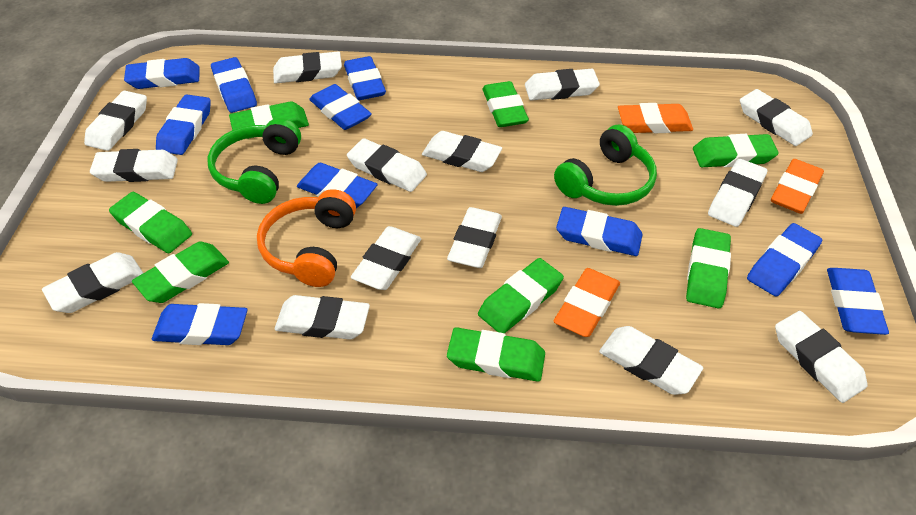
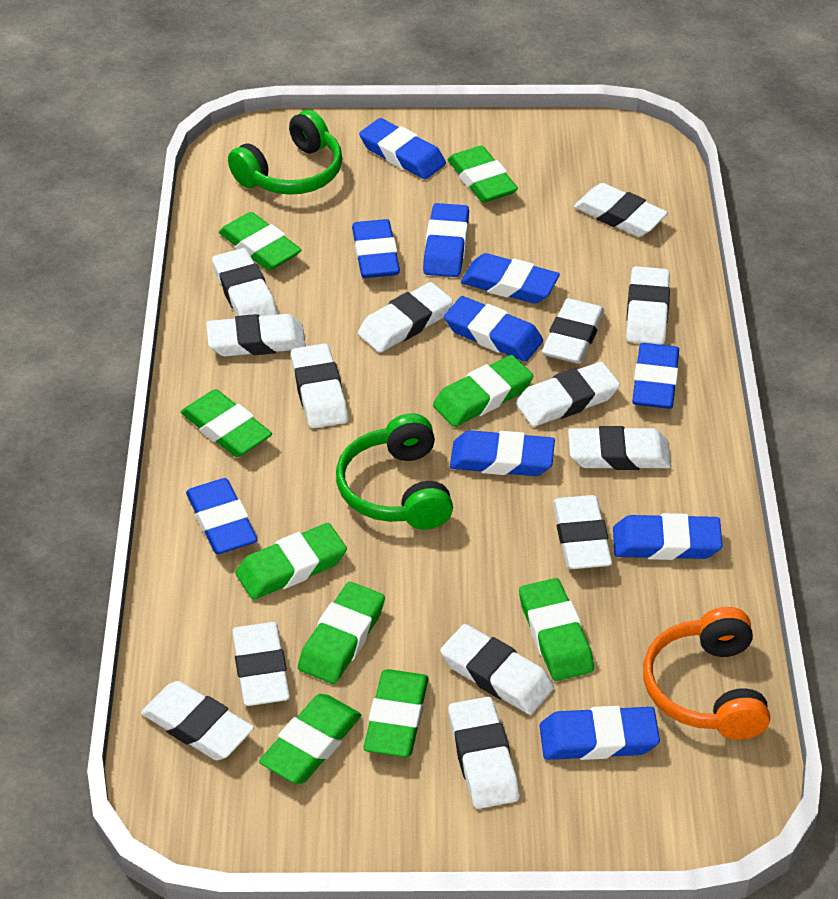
green eraser: 8 -> 9
orange eraser: 3 -> 0

